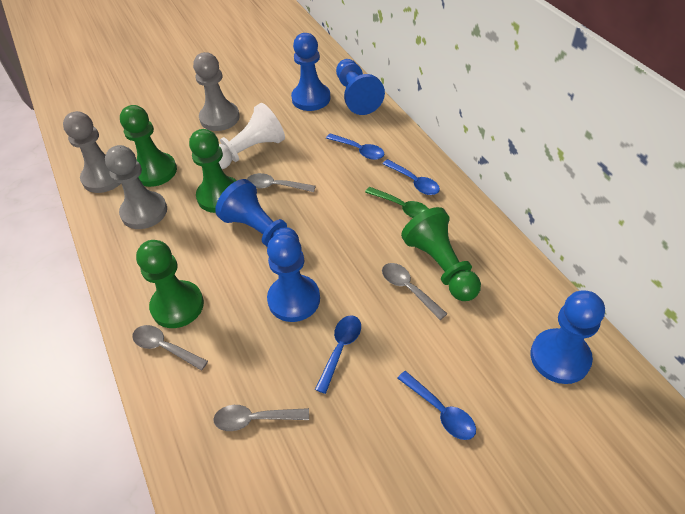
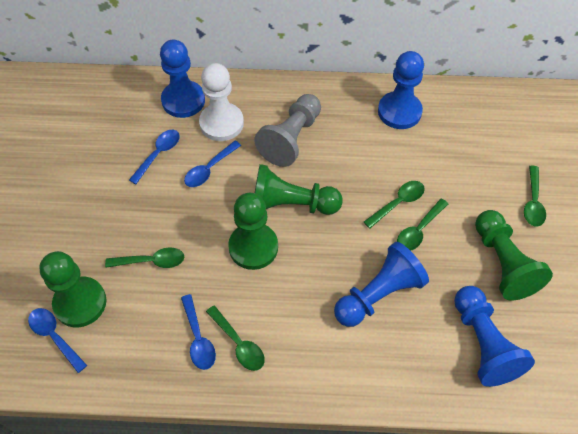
blue pawn: 5 -> 4
green spoon: 1 -> 5
grey pawn: 3 -> 1
grey spoon: 4 -> 0

